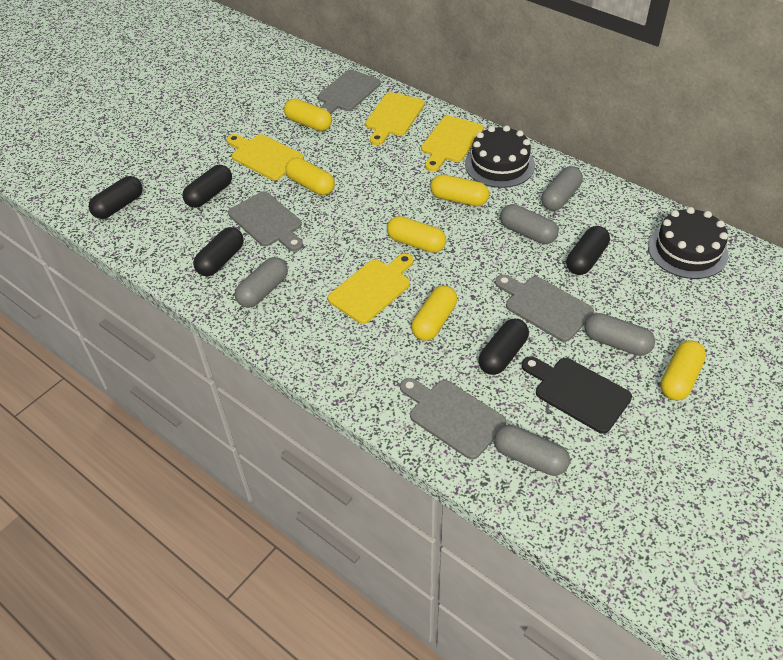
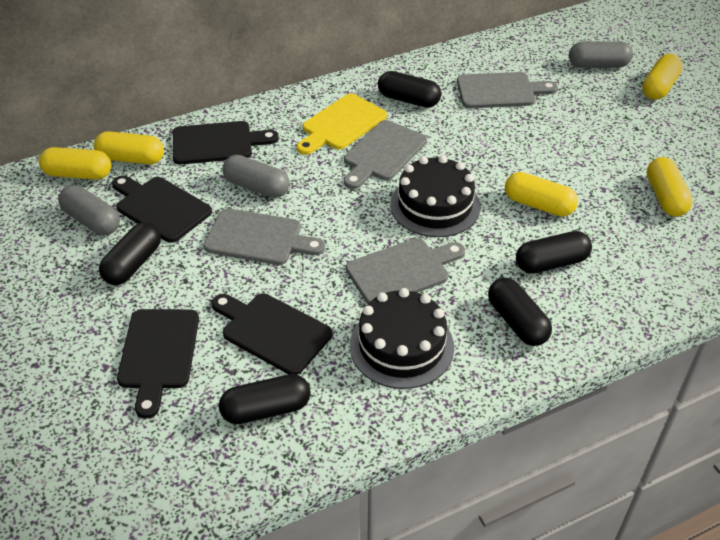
black cutting board: 1 -> 4
grey capsule: 5 -> 3
yellow capsule: 6 -> 5
yellow cutting board: 4 -> 1

